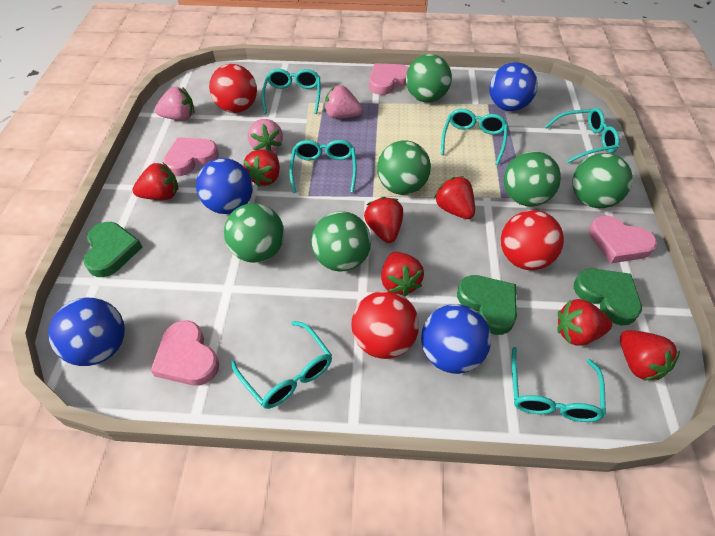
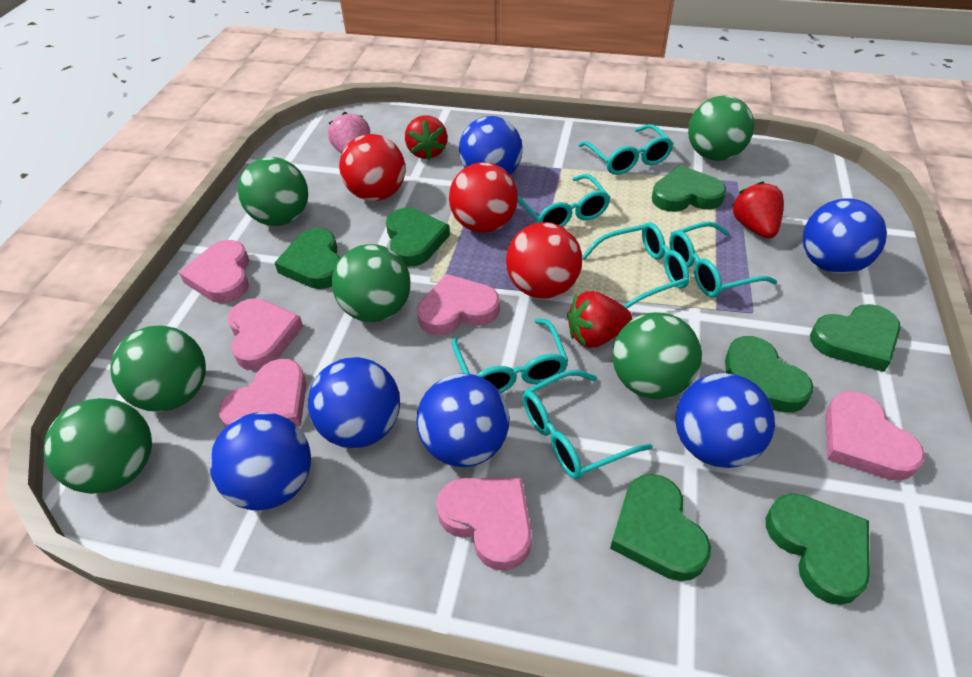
blue ball: 4 -> 6
green heart: 3 -> 7
pink heart: 4 -> 6
pink strawberry: 3 -> 1
red strawberry: 7 -> 3

